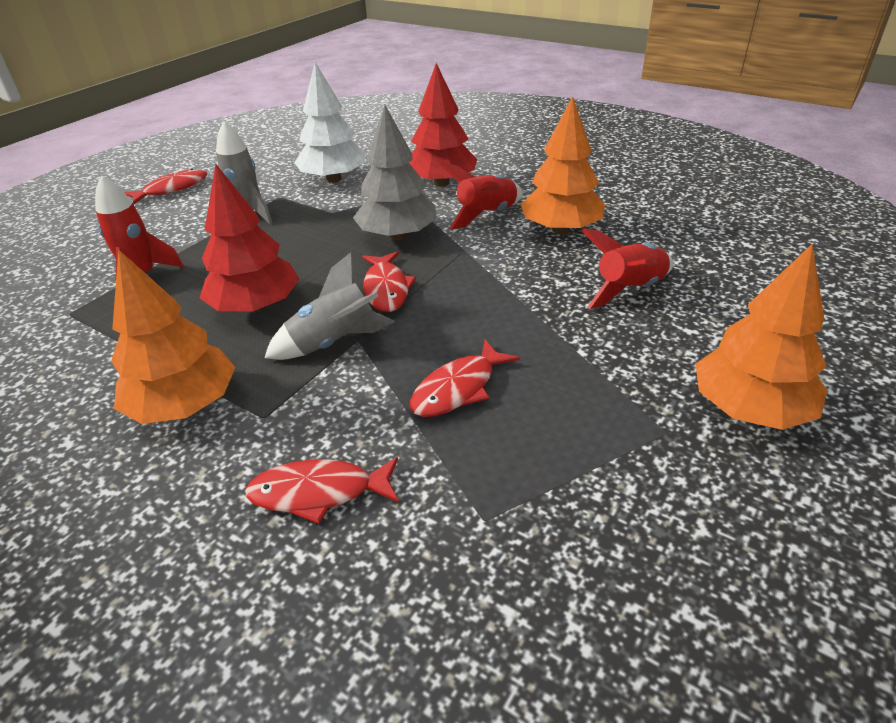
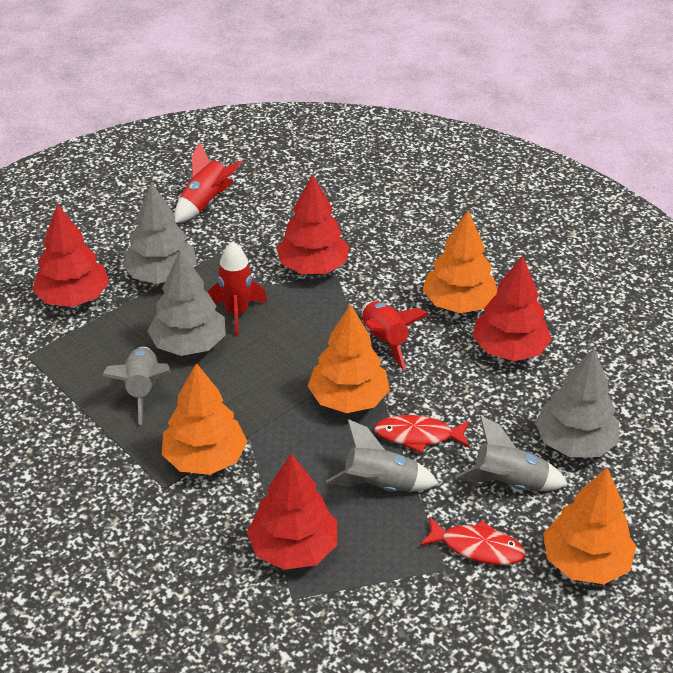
grey rocket: 2 -> 3
grey tree: 1 -> 3
orange tree: 3 -> 4
red fish: 4 -> 2
red tree: 2 -> 4
white tree: 1 -> 0

